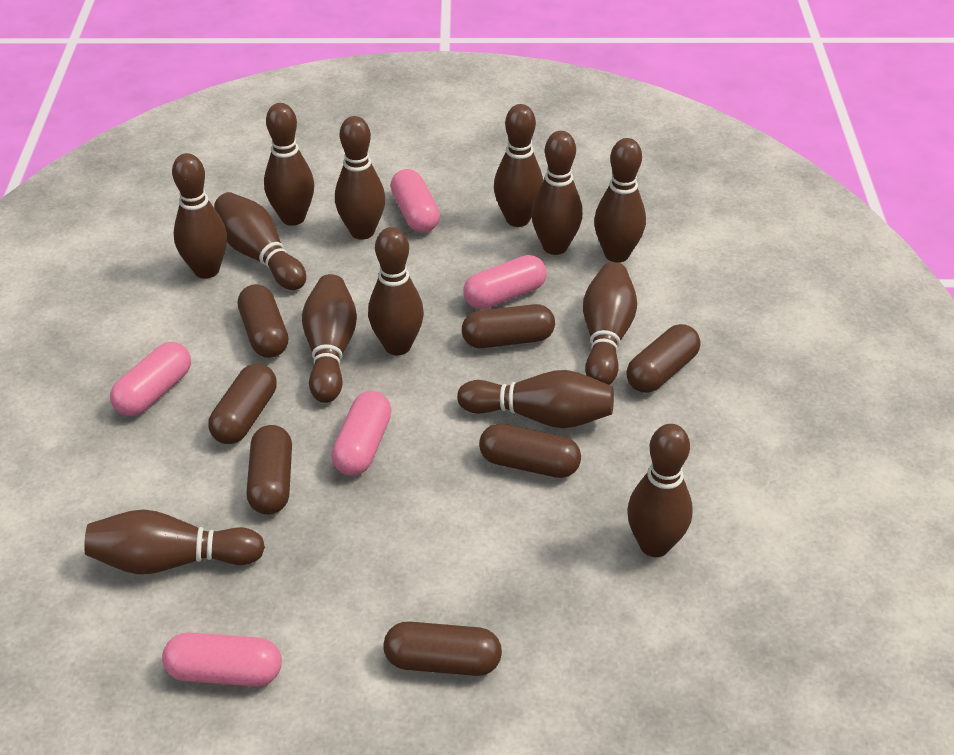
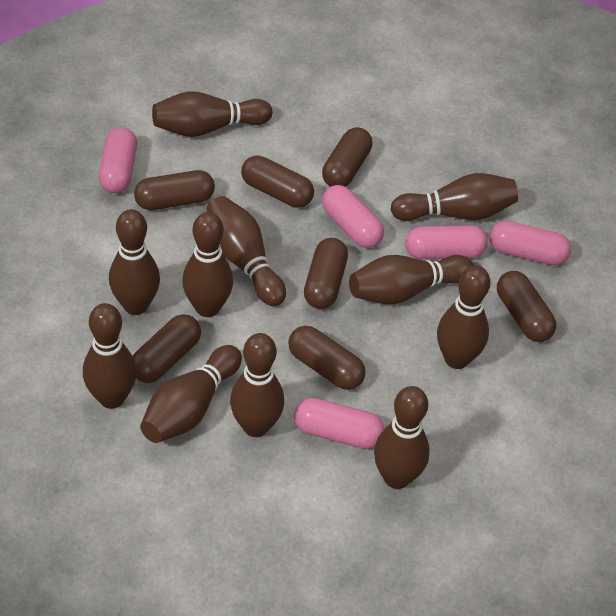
brown bowling pin: 13 -> 11

